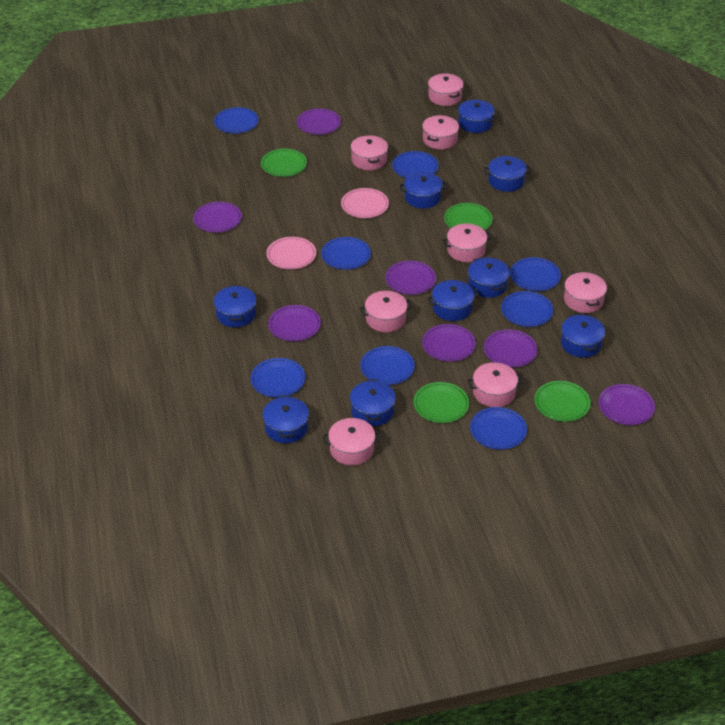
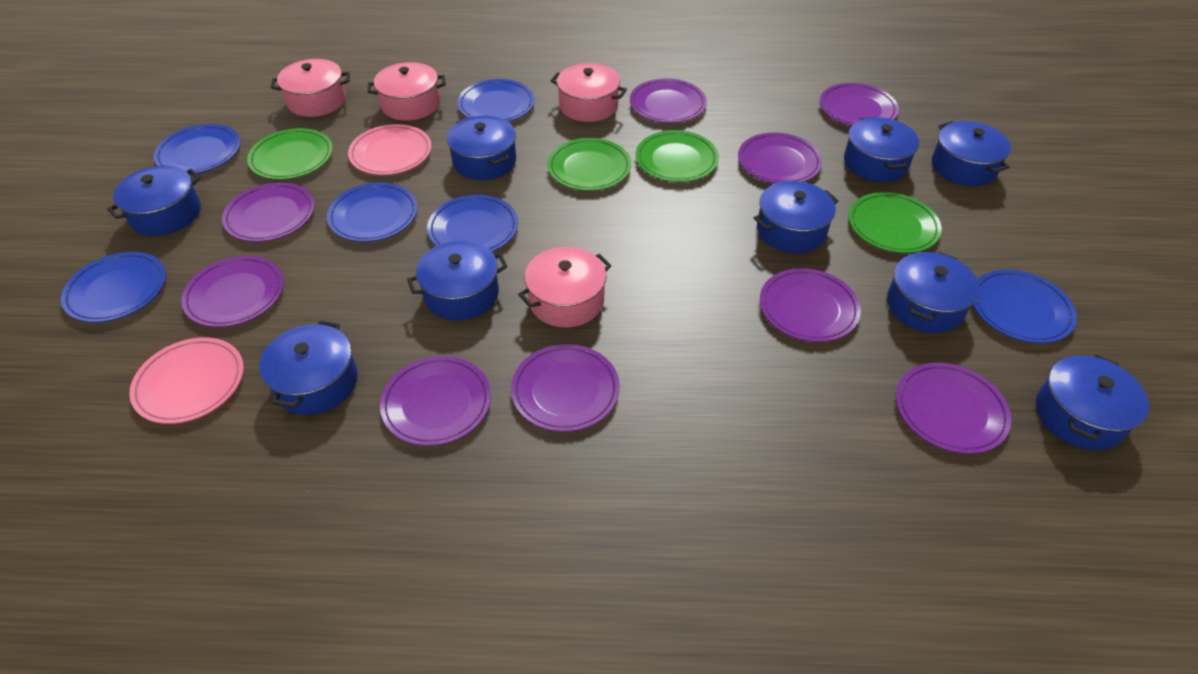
blue plate: 8 -> 6
pink pot: 8 -> 4
purple plate: 7 -> 9

